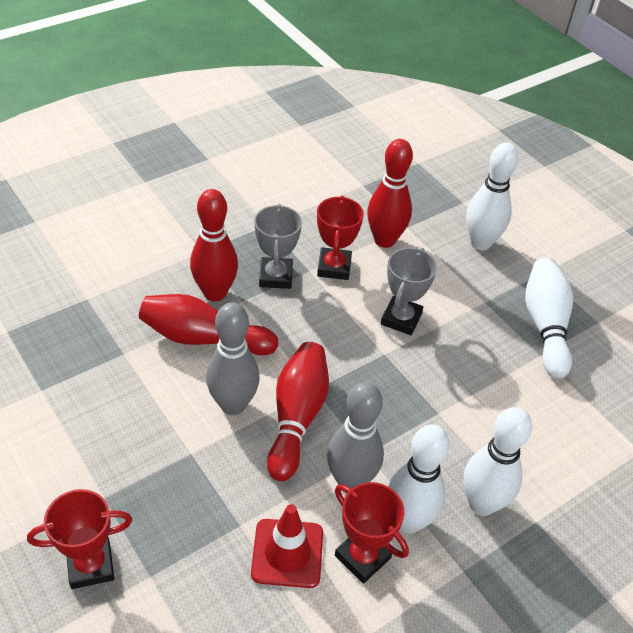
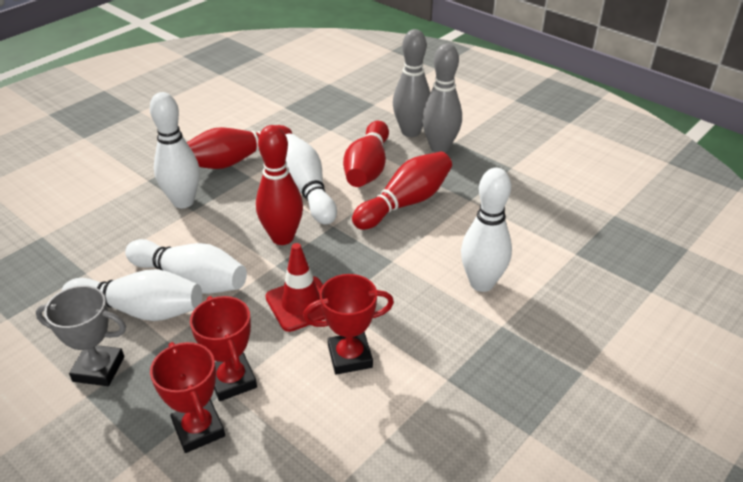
grey trophy: 2 -> 1
white bowling pin: 4 -> 5

